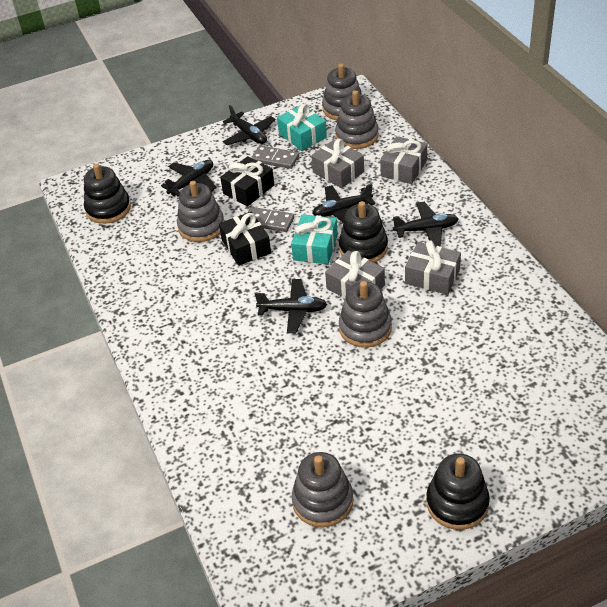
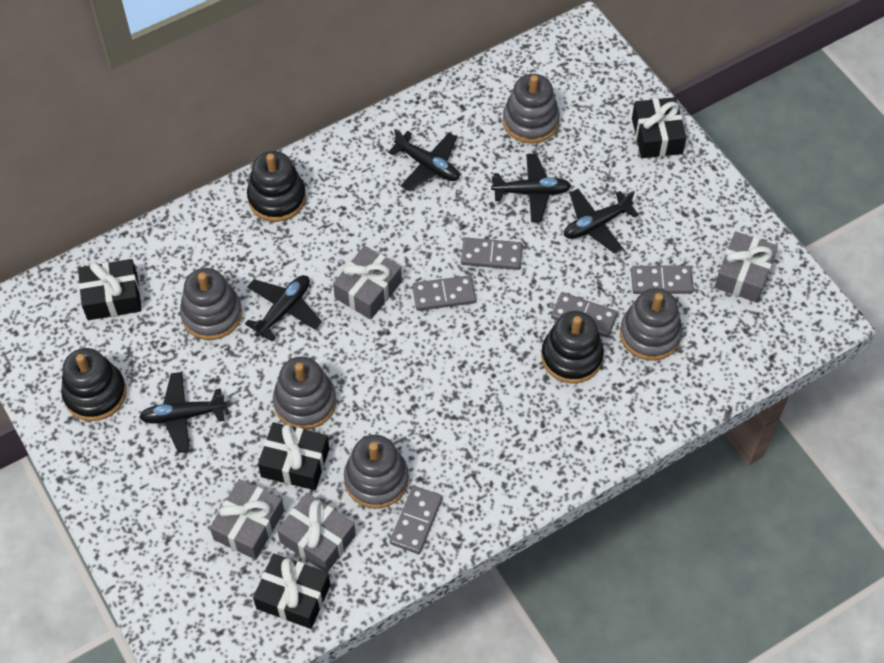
black gift: 2 -> 4
grey domino: 2 -> 5
turquoise gift: 2 -> 0

